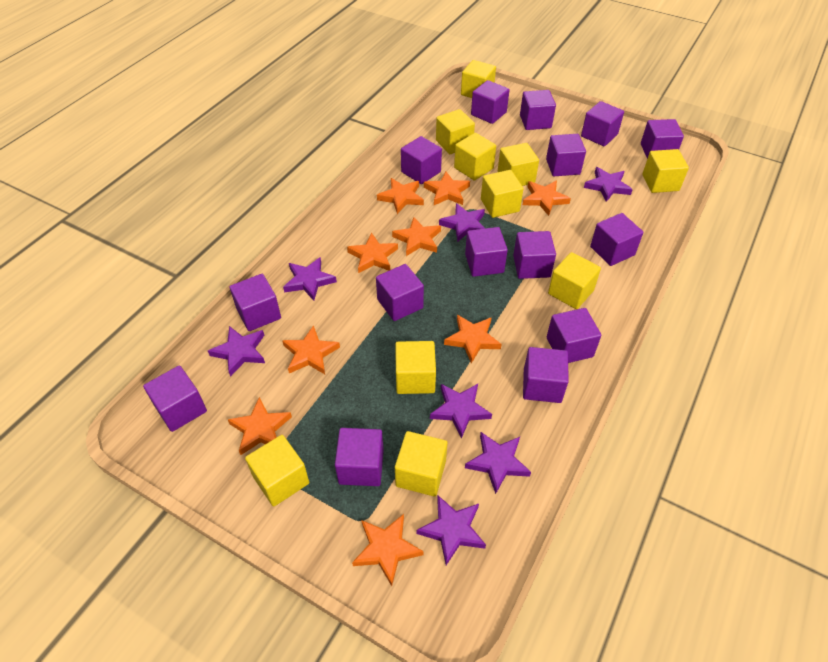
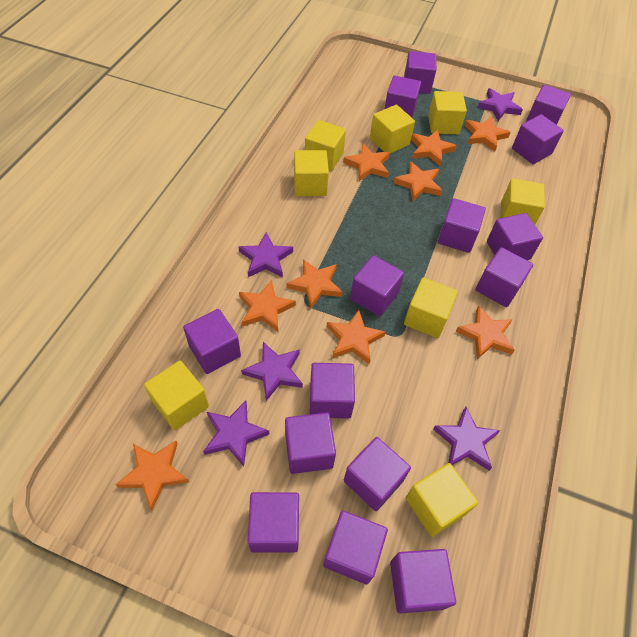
purple star: 7 -> 5
yellow cube: 10 -> 8

